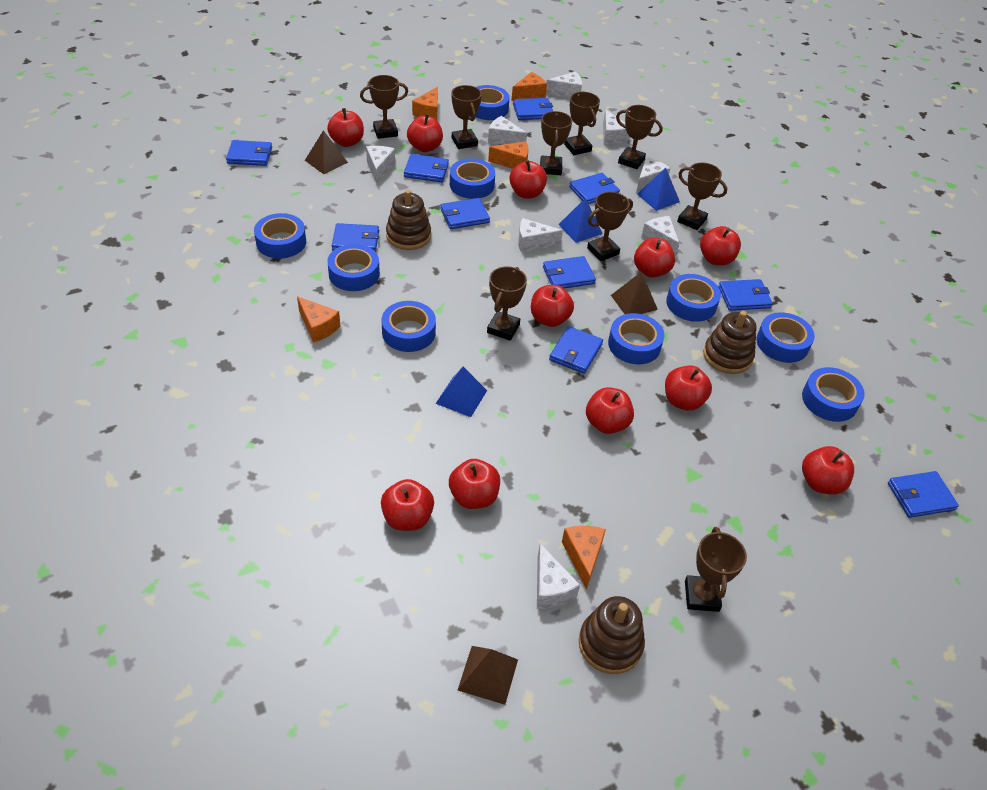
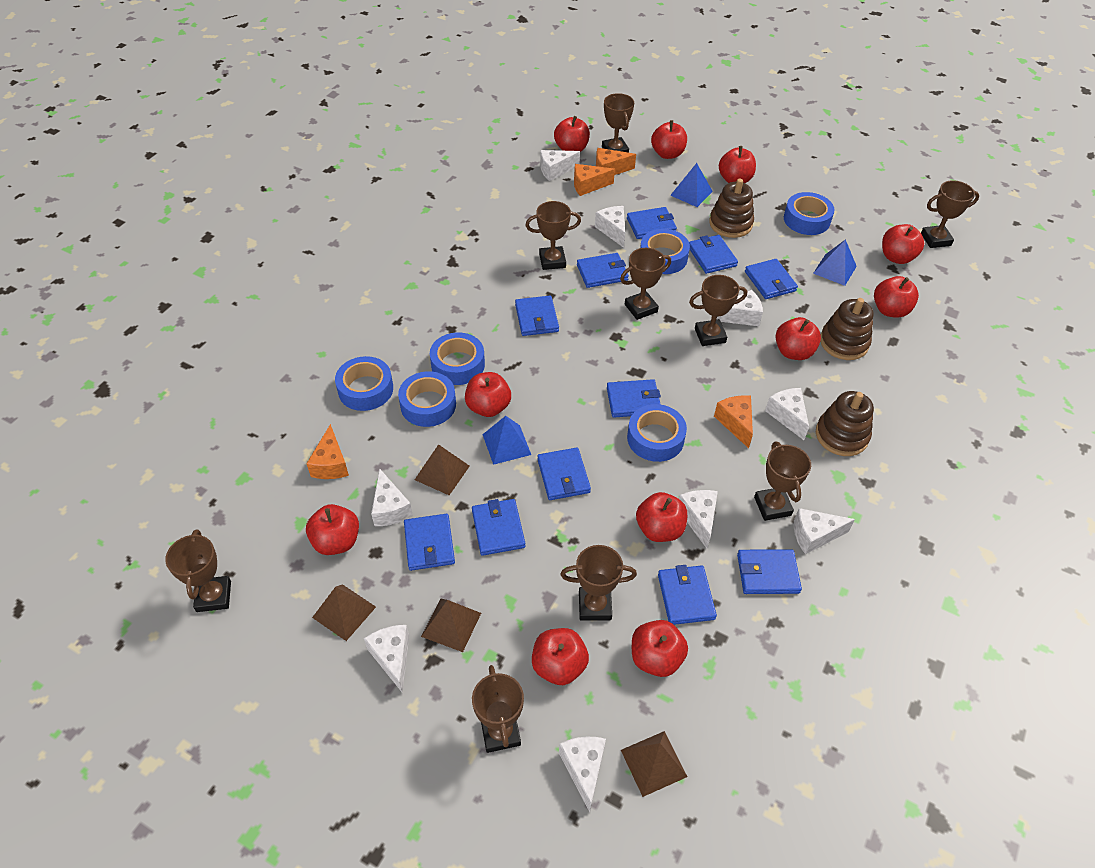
blue tape: 9 -> 6
blue wallet: 10 -> 11
brown pyramid: 3 -> 4
orange cheese: 5 -> 4
white cheese: 8 -> 9

